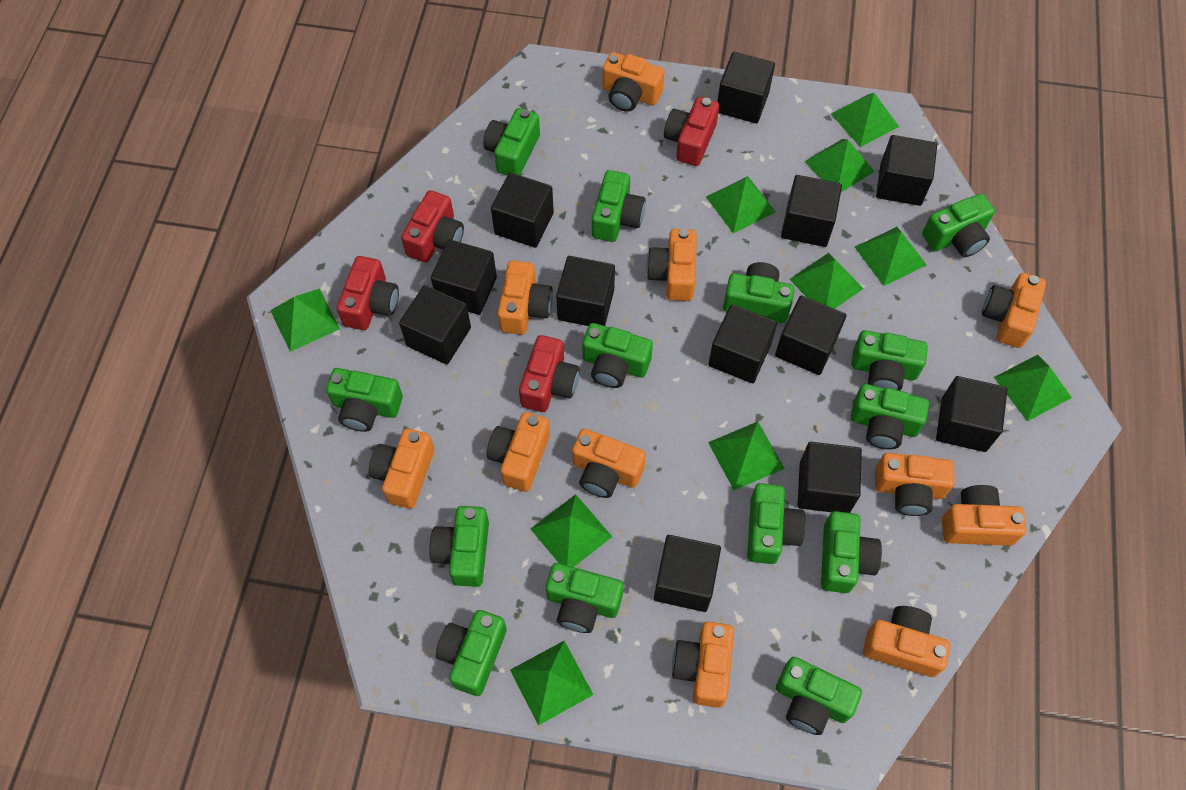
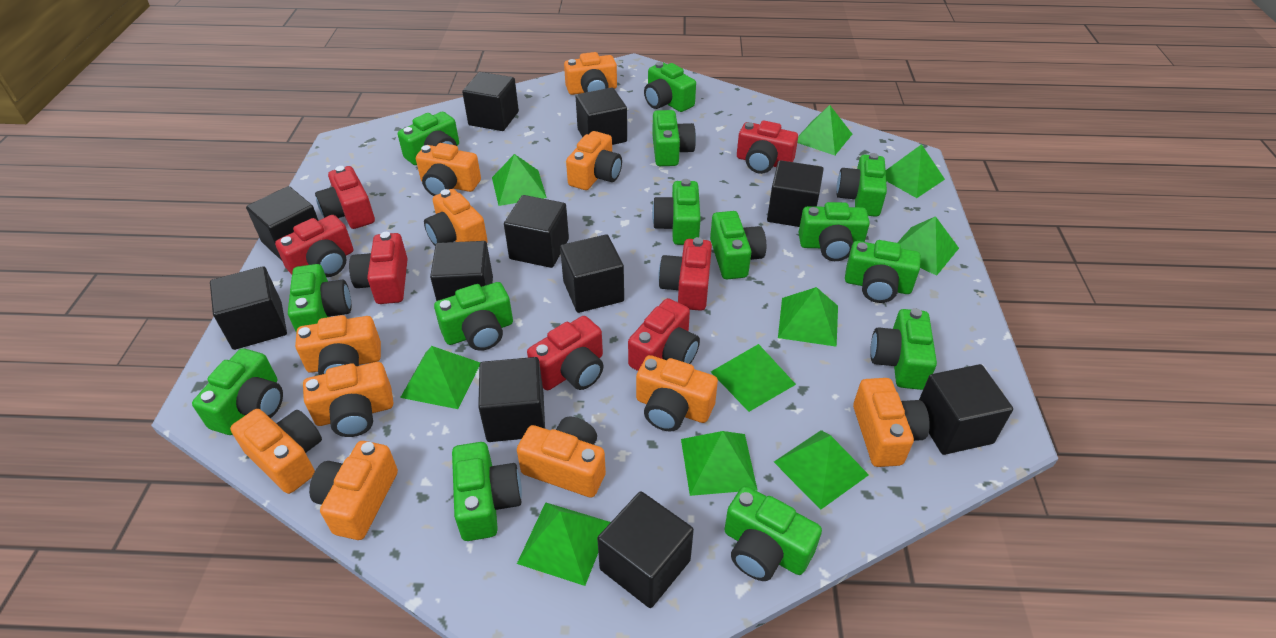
black cube: 12 -> 11
red camera: 4 -> 7

